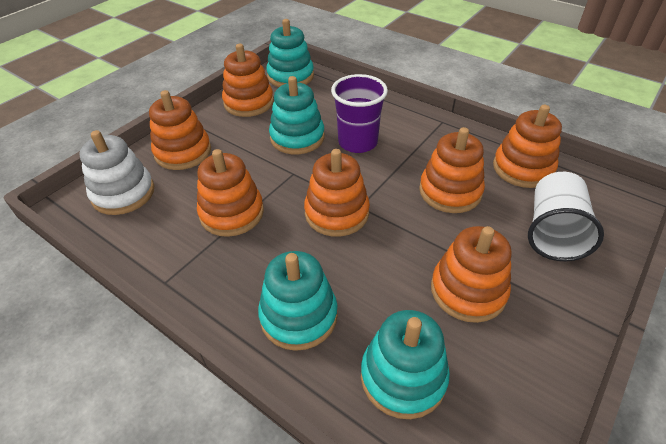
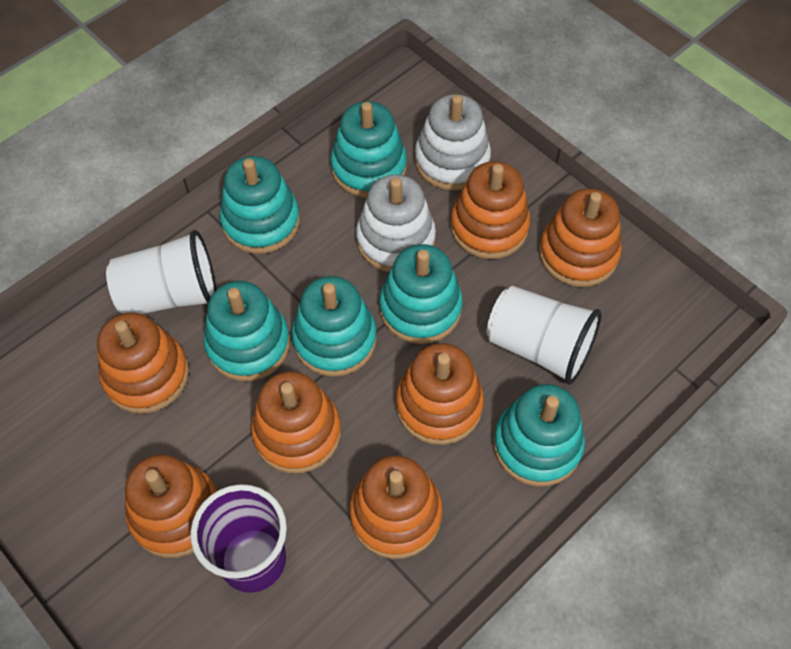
turquoise stacking toy: 4 -> 6
white cup: 1 -> 2
white stacking toy: 1 -> 2

